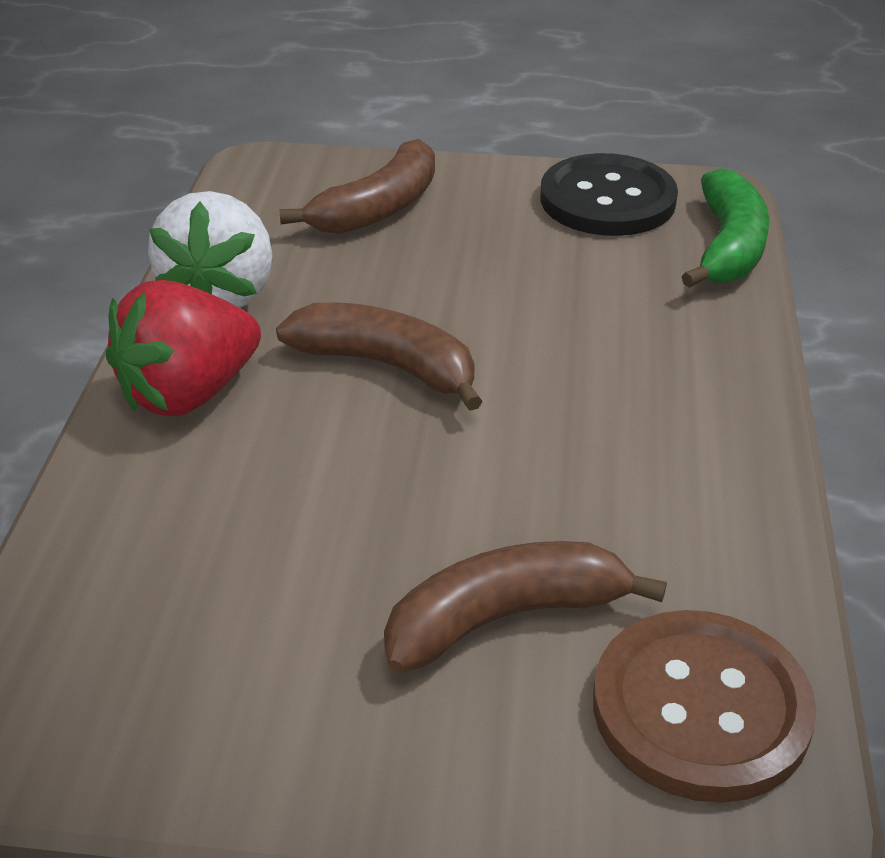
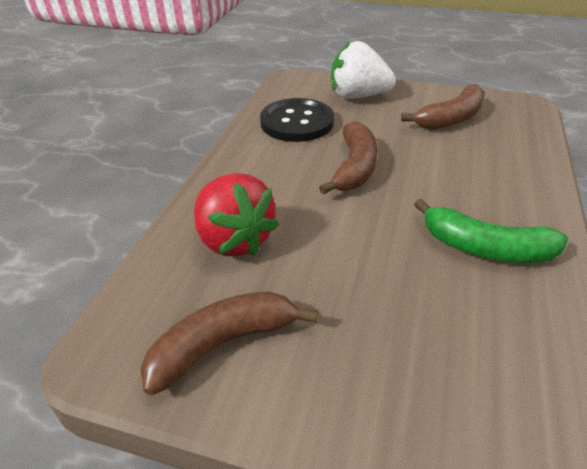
brown button: 1 -> 0

